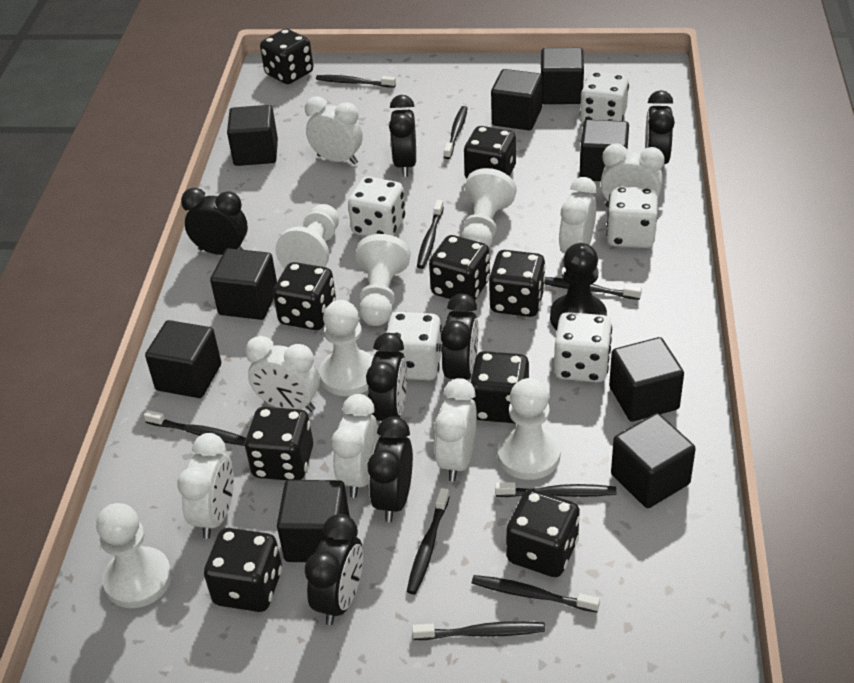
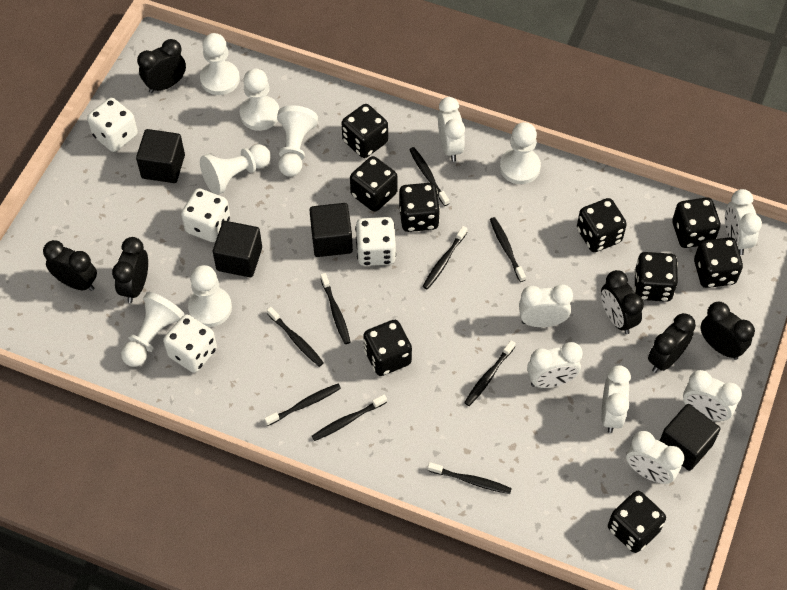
black clock: 7 -> 6
black cube: 9 -> 4
black pawn: 1 -> 0
white dice: 5 -> 4
white pawn: 6 -> 7

